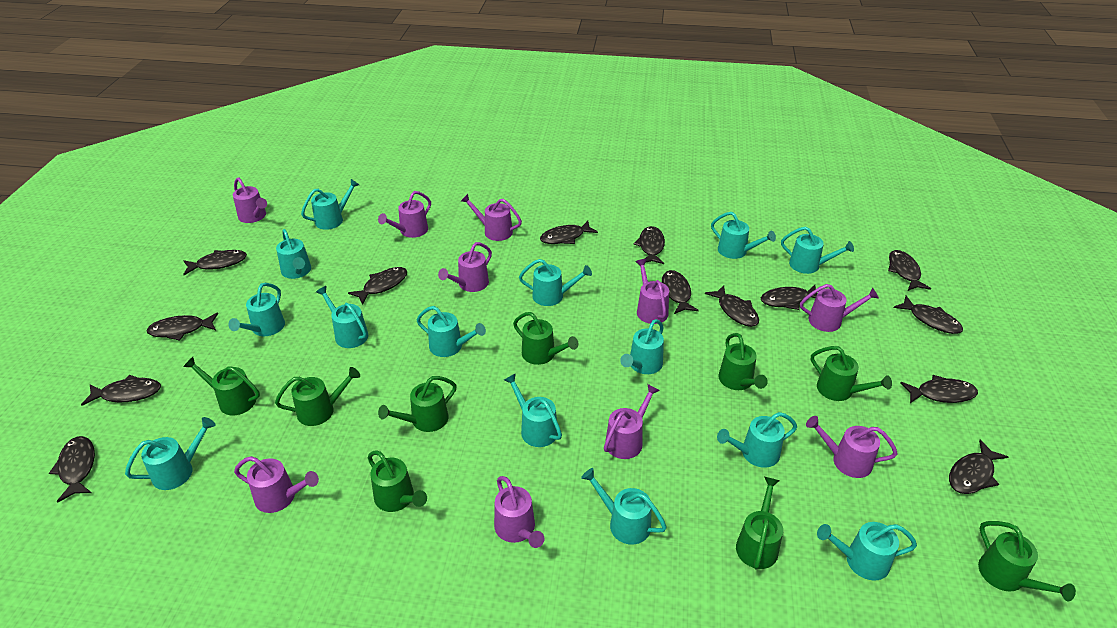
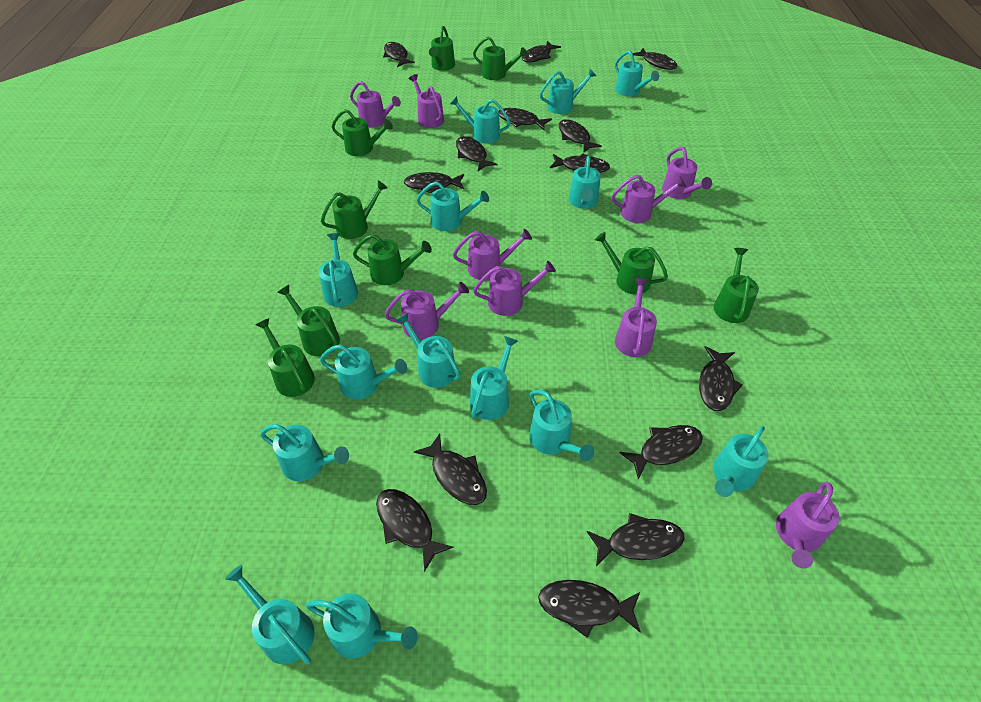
purple watering can: 10 -> 9

